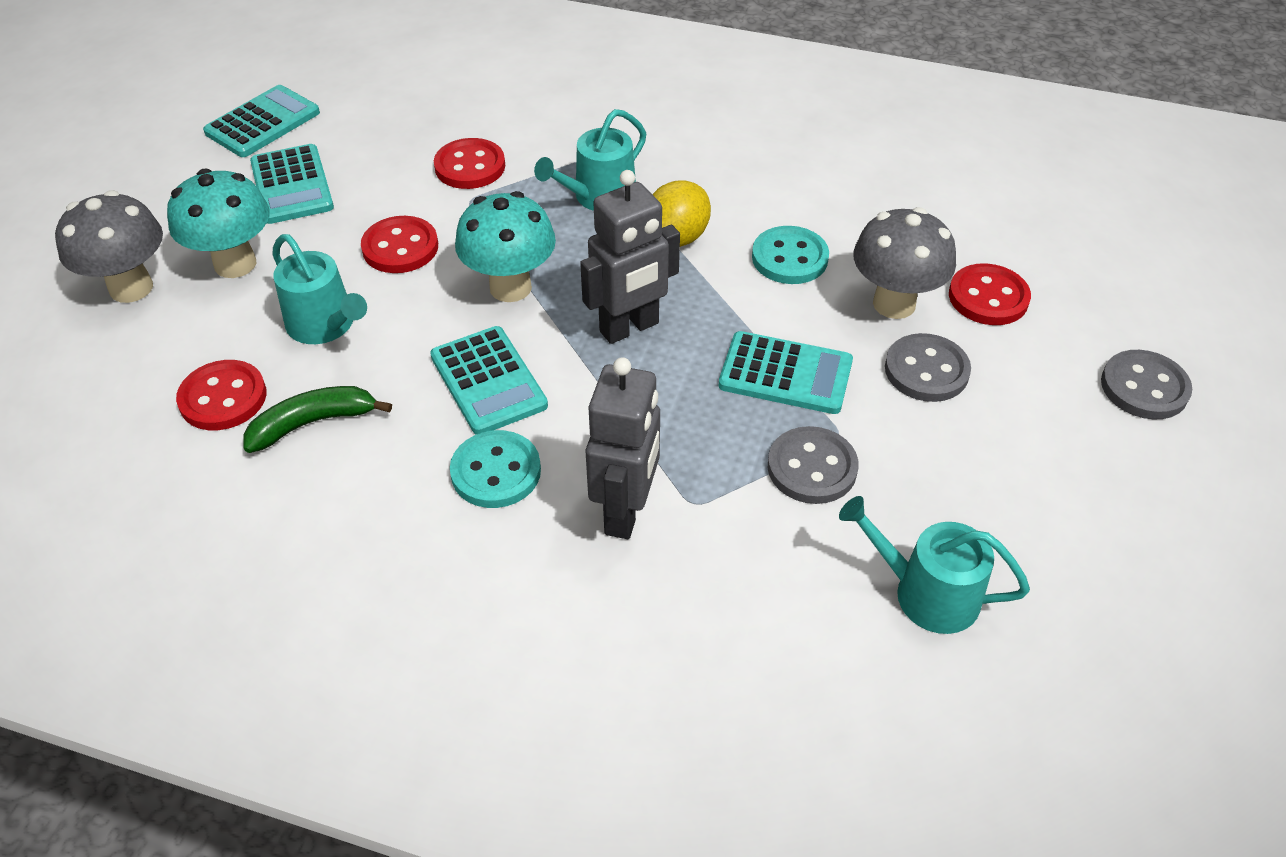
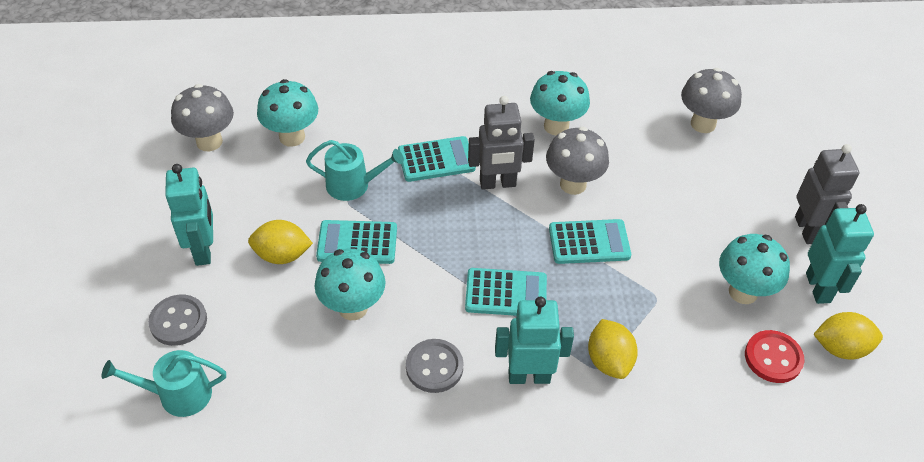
green banana: 1 -> 0
grey button: 3 -> 2
grey mushroom: 2 -> 3
red button: 4 -> 1
turquoise button: 2 -> 0
turquoise mushroom: 2 -> 4
turquoise robot: 0 -> 3
turquoise watering can: 3 -> 2
yellow lemon: 1 -> 3

